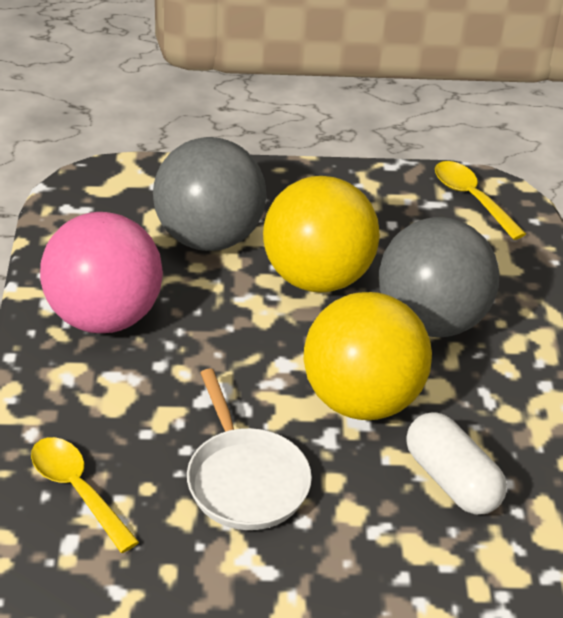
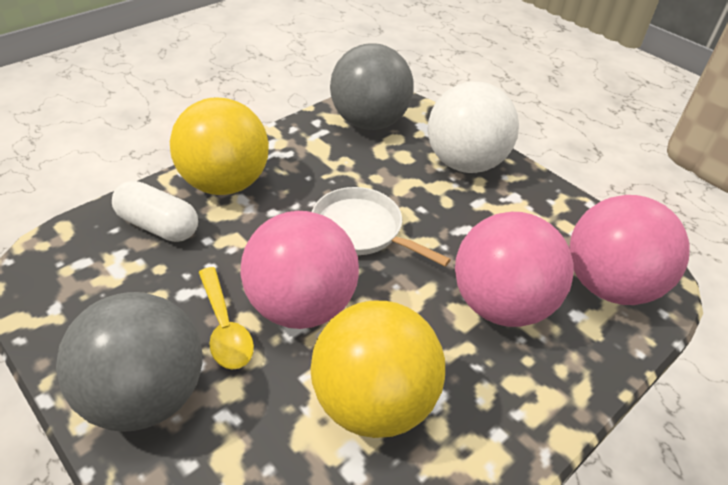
pink ball: 1 -> 3
white ball: 0 -> 1
yellow spoon: 2 -> 1

